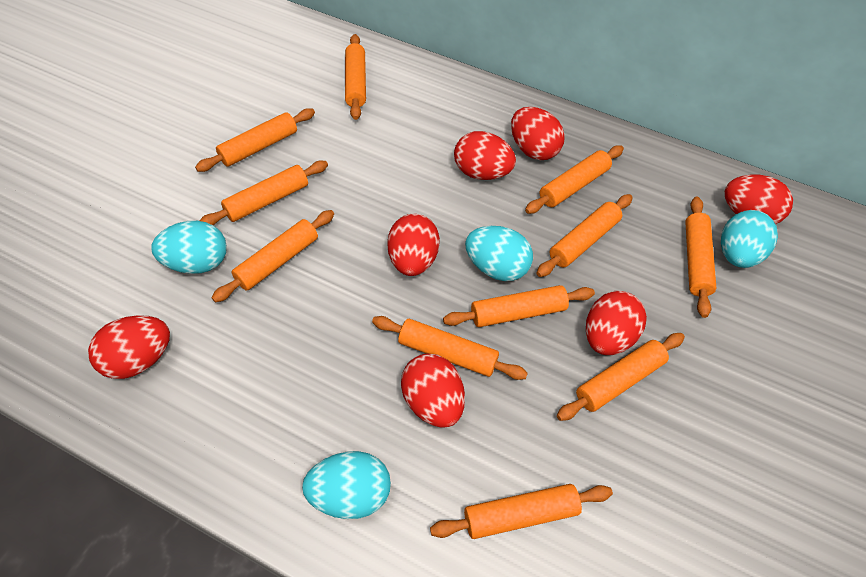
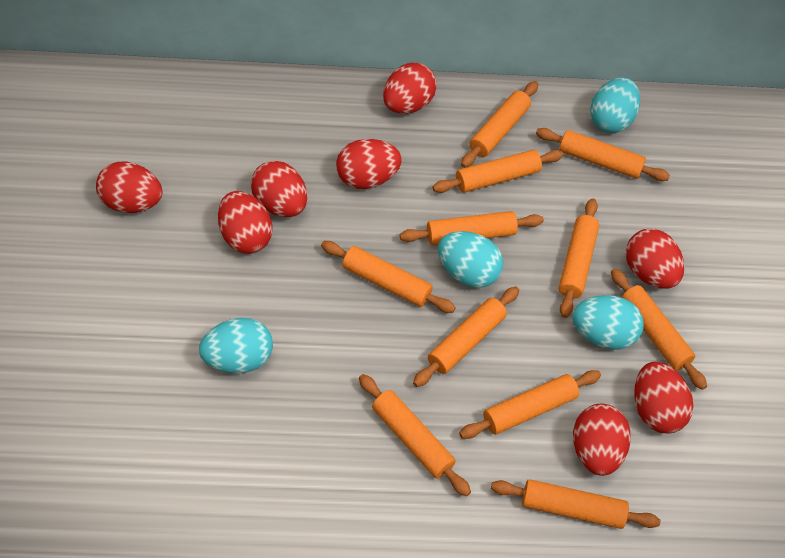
red egg: 7 -> 8

